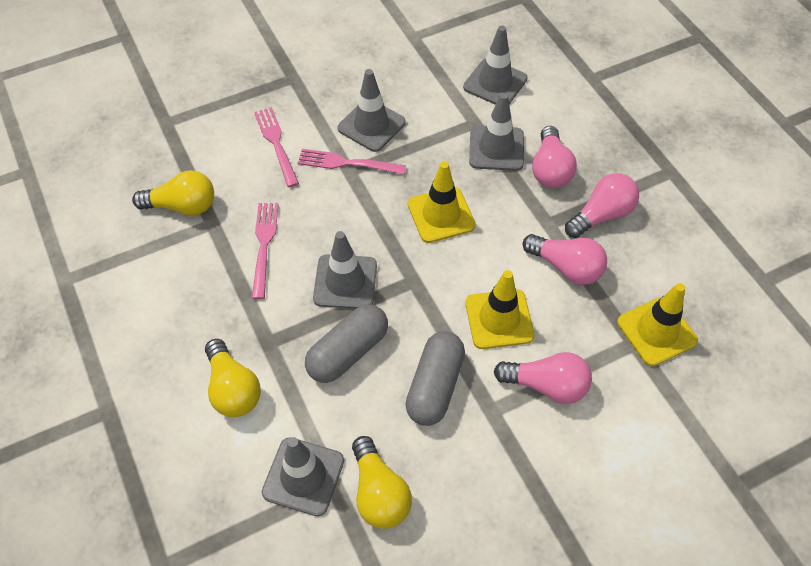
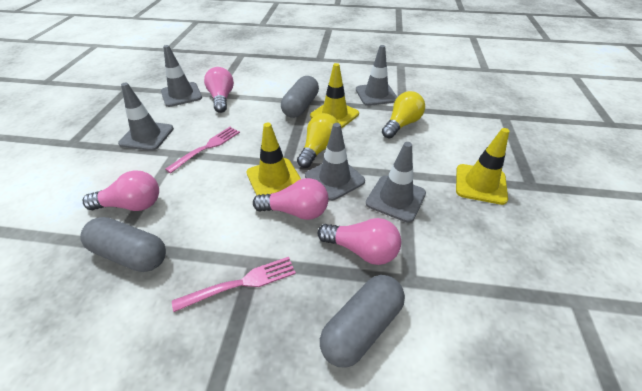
grey capsule: 2 -> 3
pink fork: 3 -> 2
yellow light bulb: 3 -> 2

